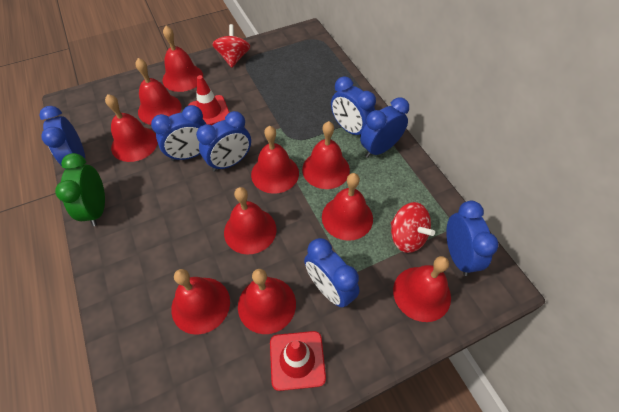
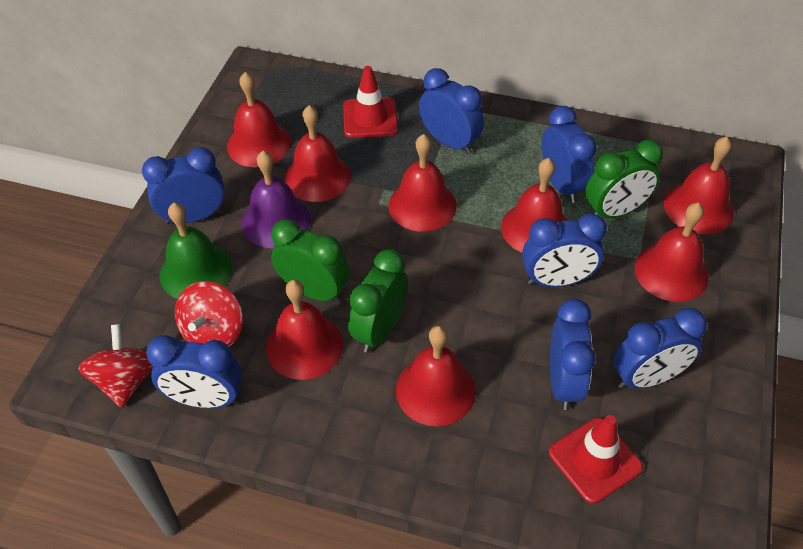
green bell: 0 -> 1
green clock: 1 -> 3
purple bell: 0 -> 1
red bell: 10 -> 8

